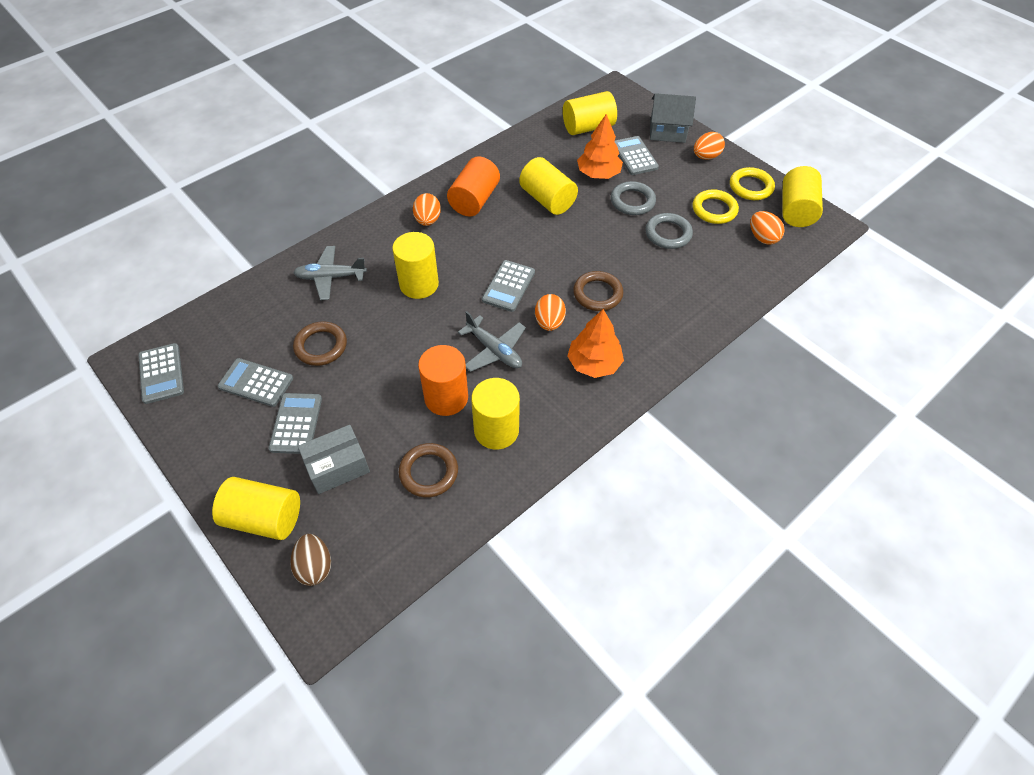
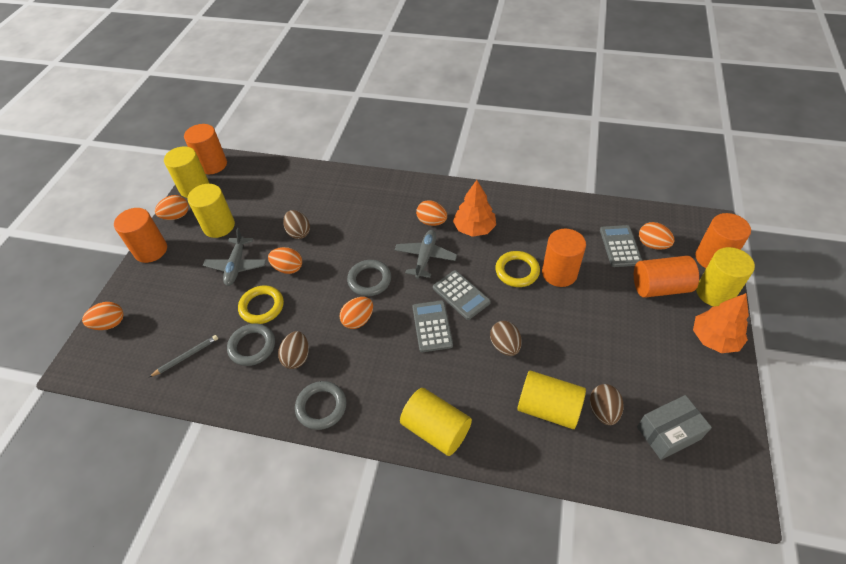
brown egg: 1 -> 4
brown ring: 3 -> 0
grey calculator: 5 -> 3
grey house: 1 -> 0
grey pencil: 0 -> 1
grey ring: 2 -> 3
orange cylinder: 2 -> 5
orange egg: 4 -> 6
yellow cylinder: 6 -> 5

